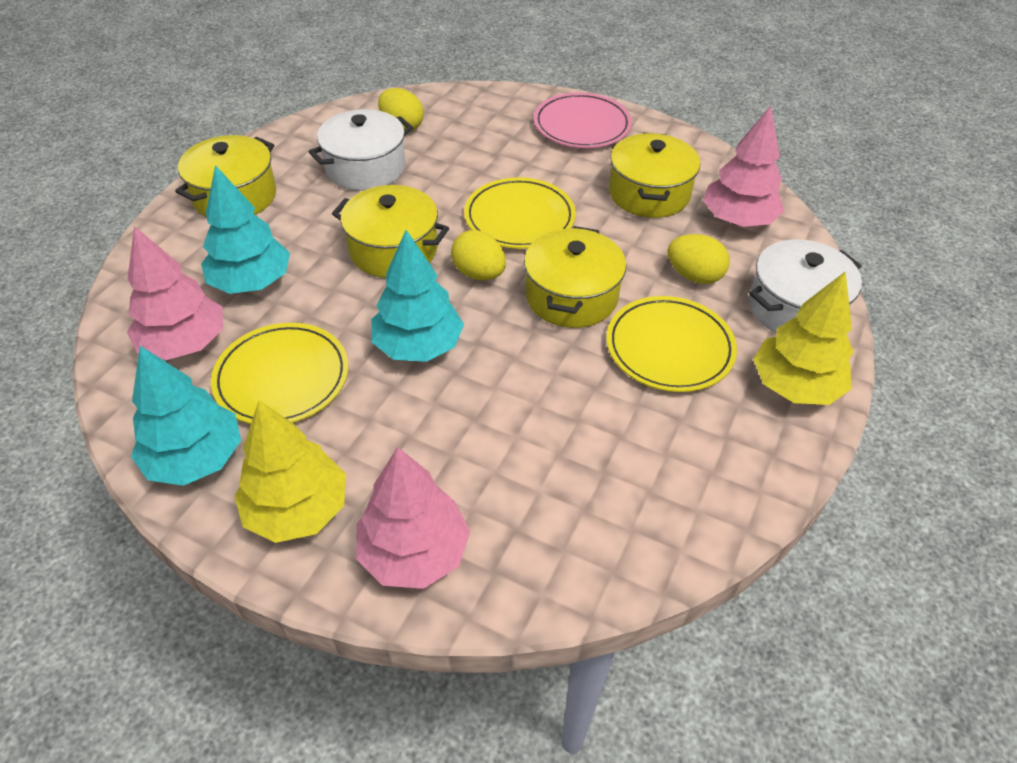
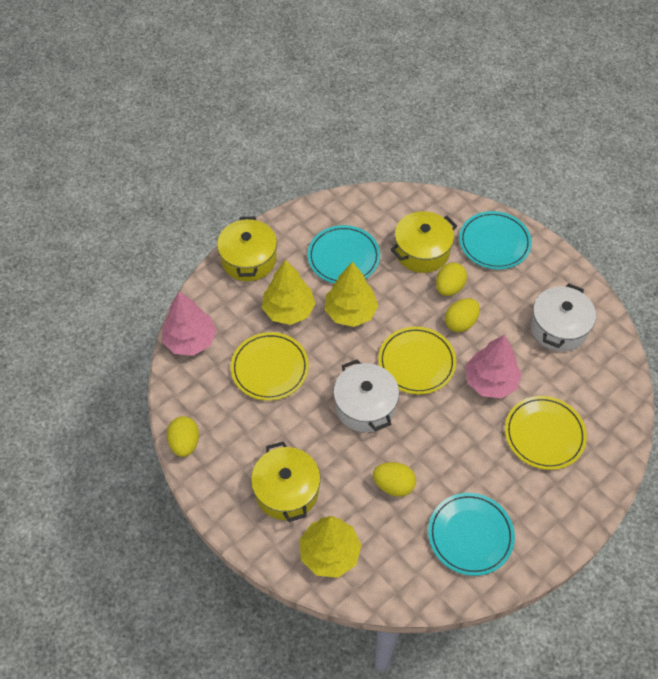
pink plate: 1 -> 0
pink tree: 3 -> 2
turquoise plate: 0 -> 3
turquoise tree: 3 -> 0
yellow egg: 3 -> 4
yellow pot: 4 -> 3
yellow tree: 2 -> 3

